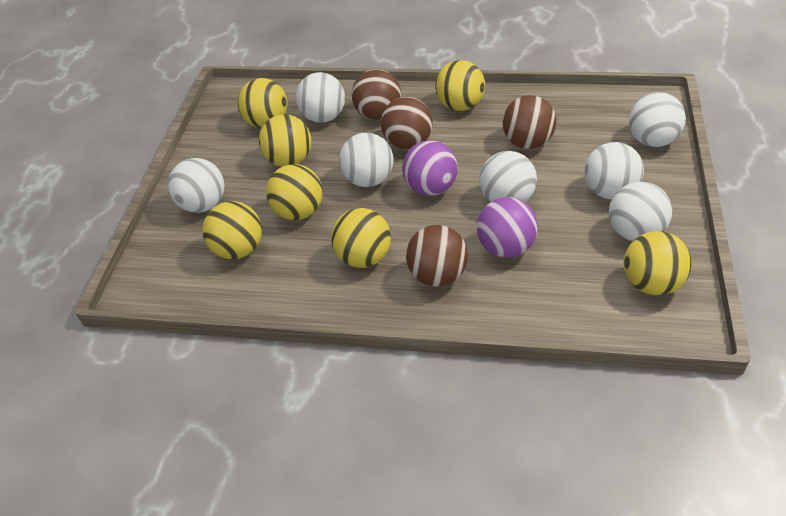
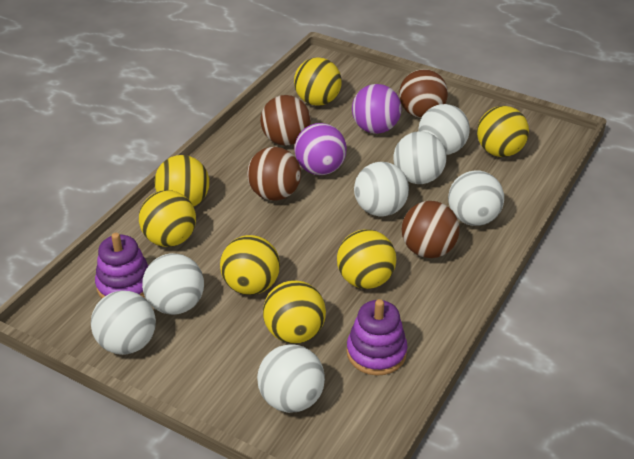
purple stacking toy: 0 -> 2

